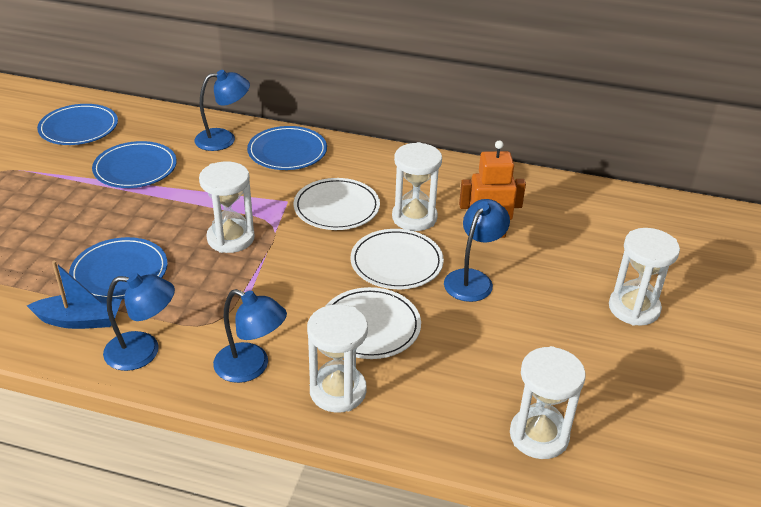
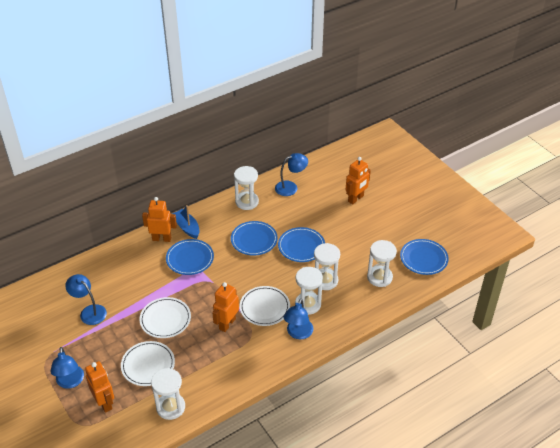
orange robot: 1 -> 4

